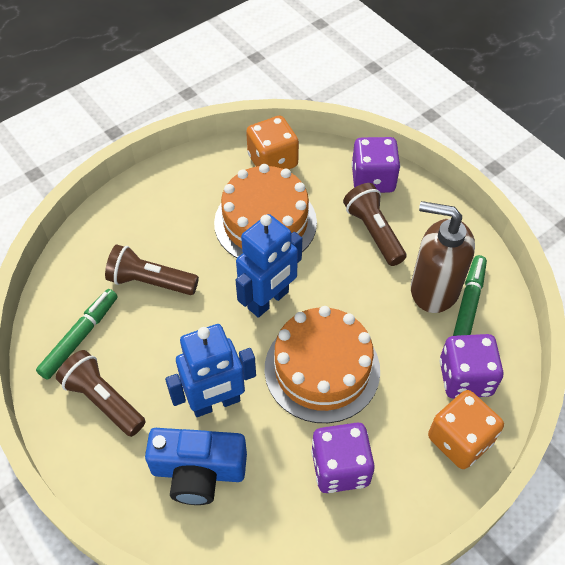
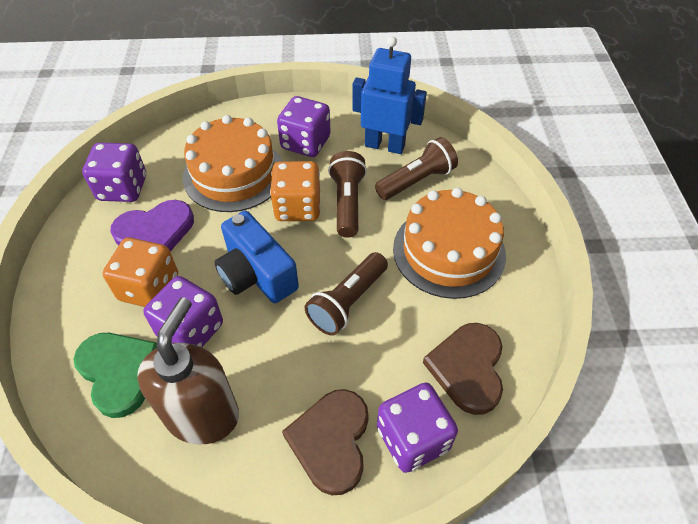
blue robot: 2 -> 1
brown heart: 0 -> 2
green heart: 0 -> 1
green marker: 2 -> 0
purple dice: 3 -> 4
purple heart: 0 -> 1

